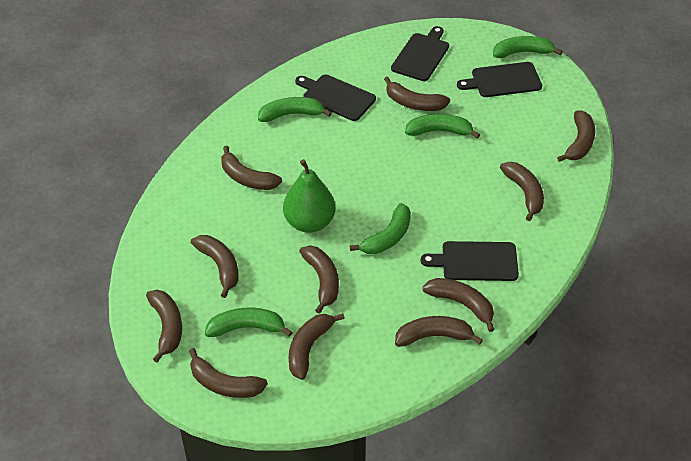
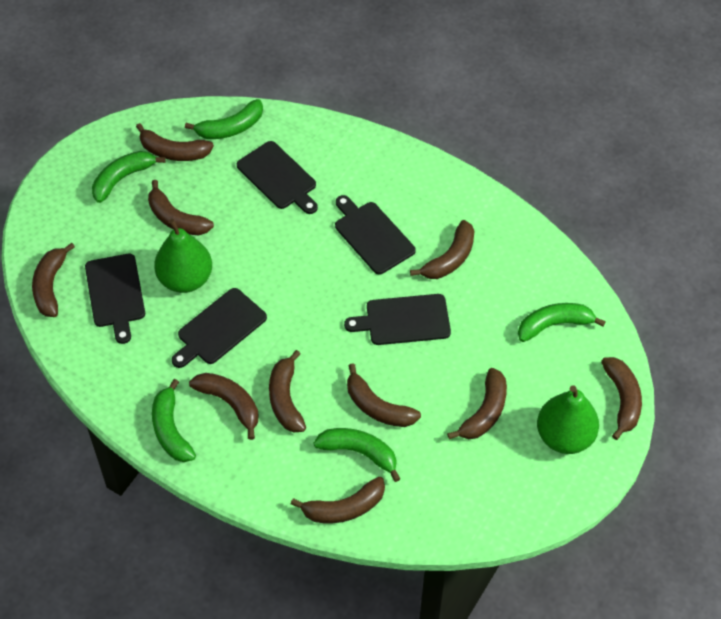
black cutting board: 4 -> 5
brown banana: 11 -> 10
green pear: 1 -> 2

